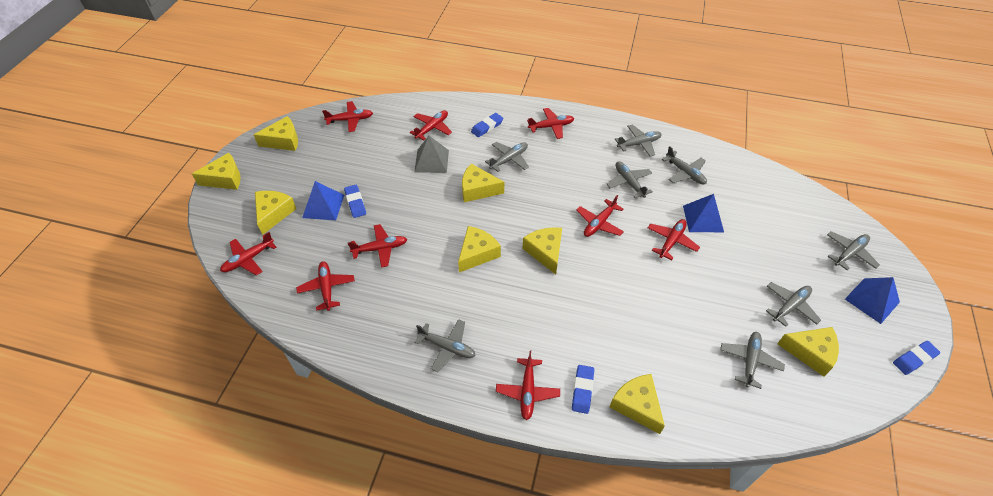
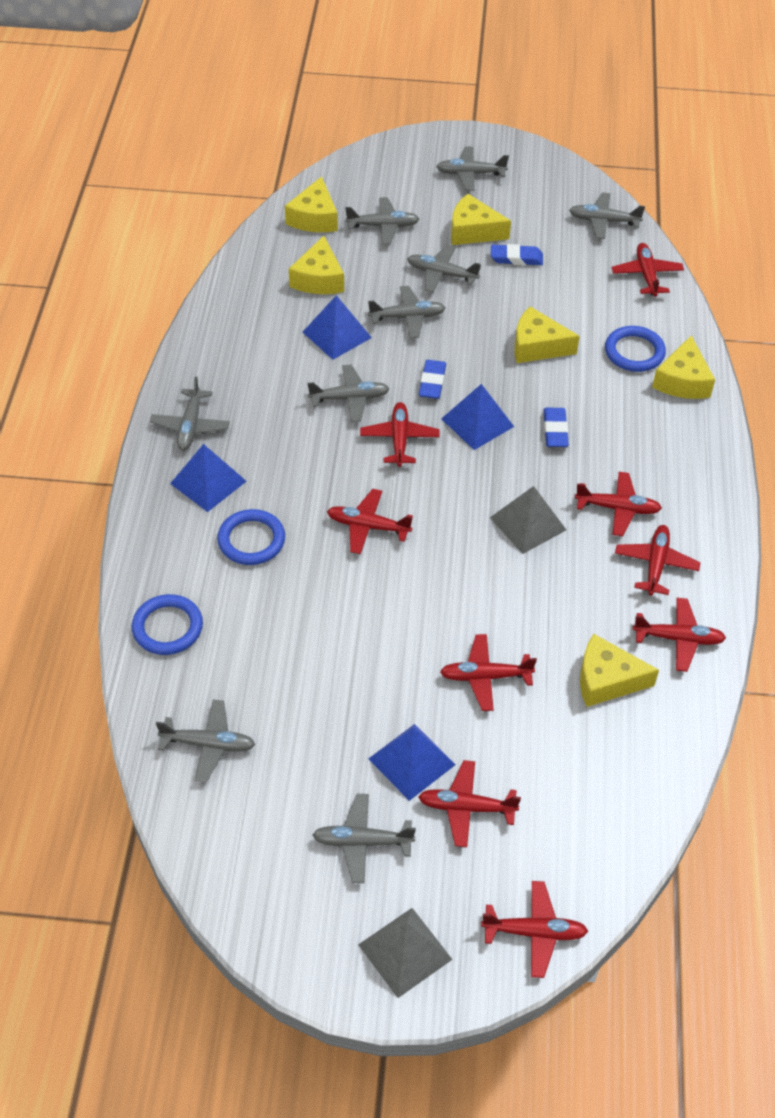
blue eraser: 4 -> 3
blue pyramid: 3 -> 4
blue ring: 0 -> 3
grey plane: 8 -> 9
grey pyramid: 1 -> 2
yellow cheese: 8 -> 6

